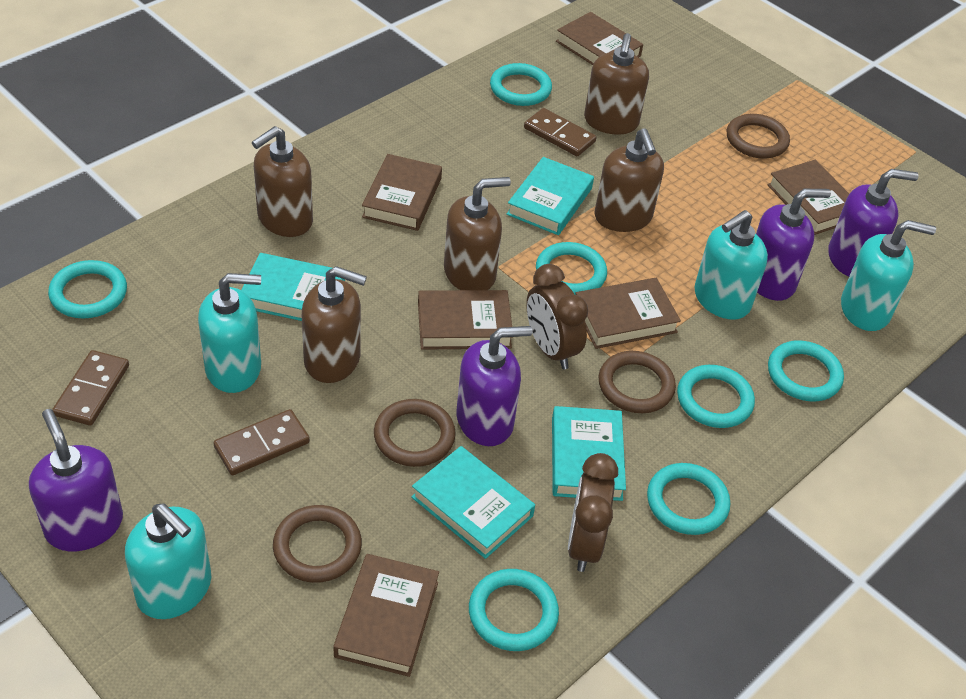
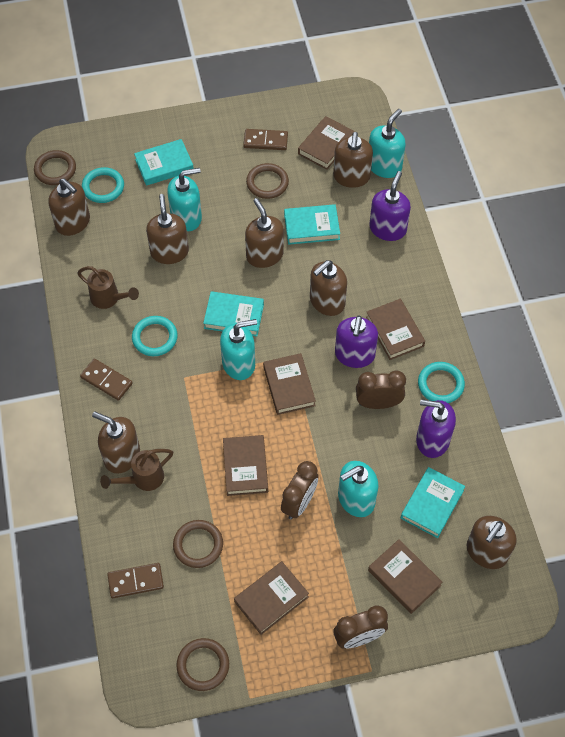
brown clock: 2 -> 3
brown soap dispenser: 5 -> 7
brown watering can: 0 -> 2
purple soap dispenser: 4 -> 3
turquoise ring: 7 -> 3

